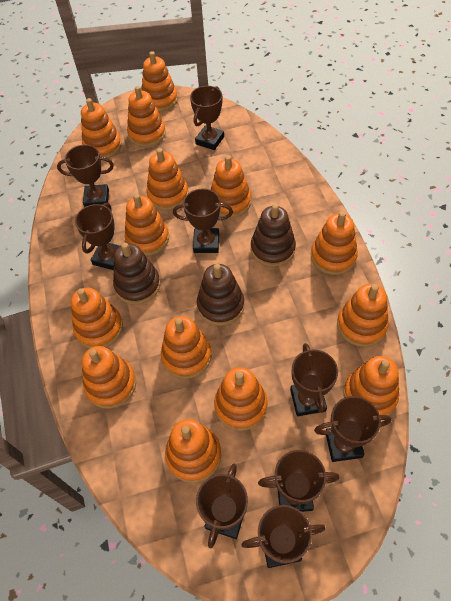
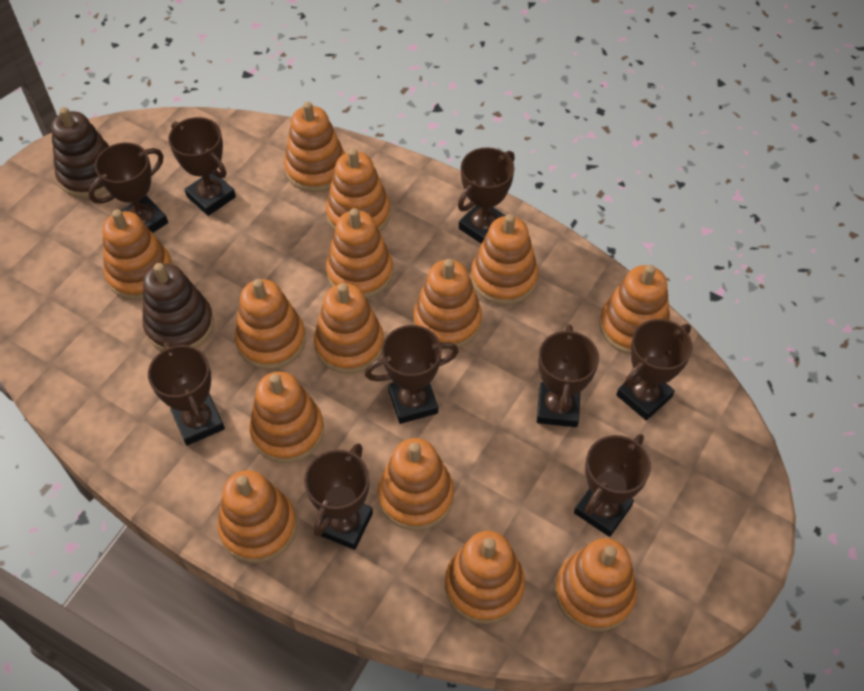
brown stacking toy: 3 -> 2

